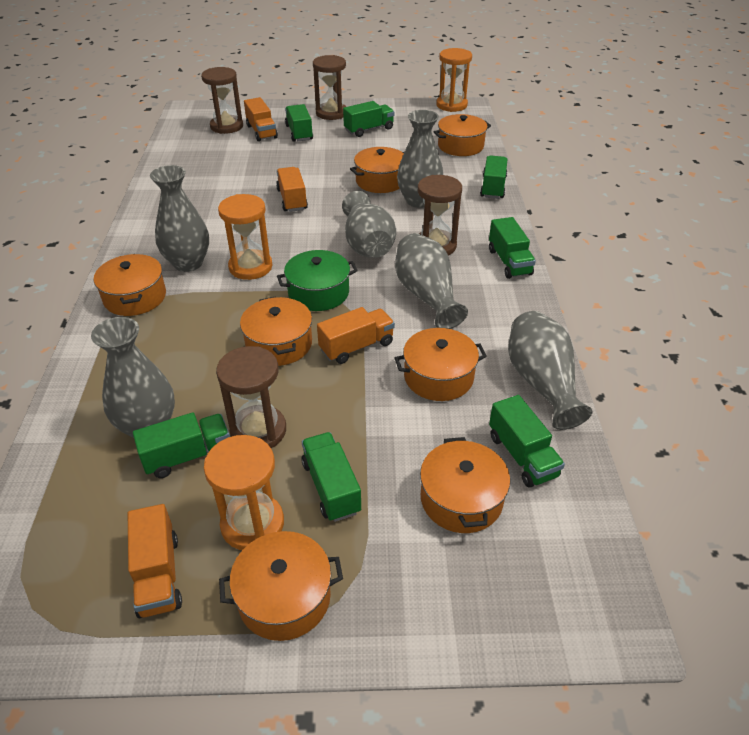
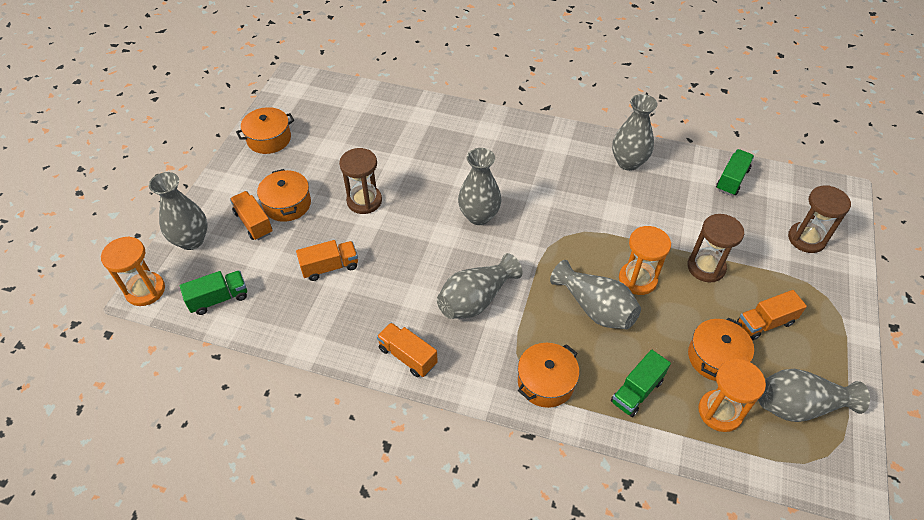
brown hourglass: 4 -> 3
green pot: 1 -> 0
green truck: 7 -> 3
orange pot: 7 -> 4

